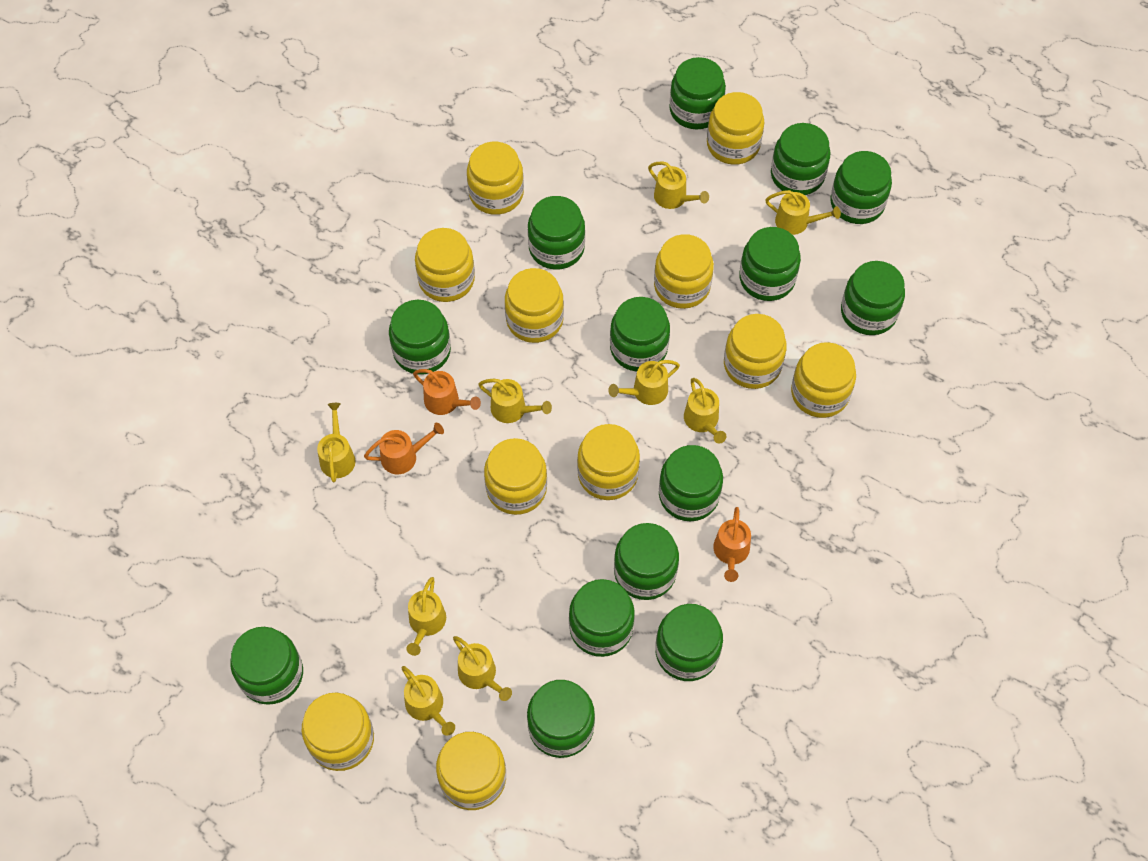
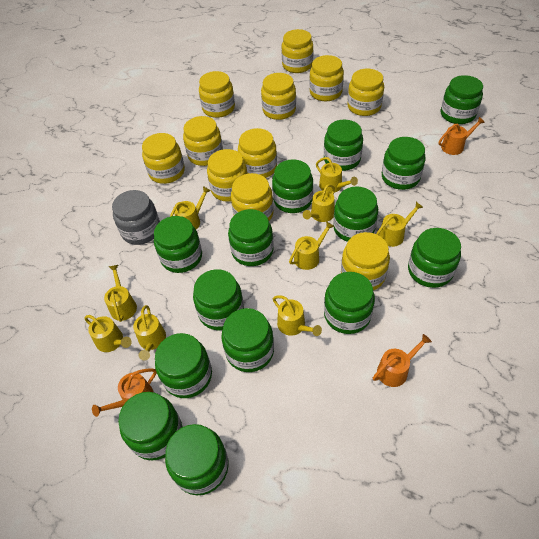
grey jar: 0 -> 1

